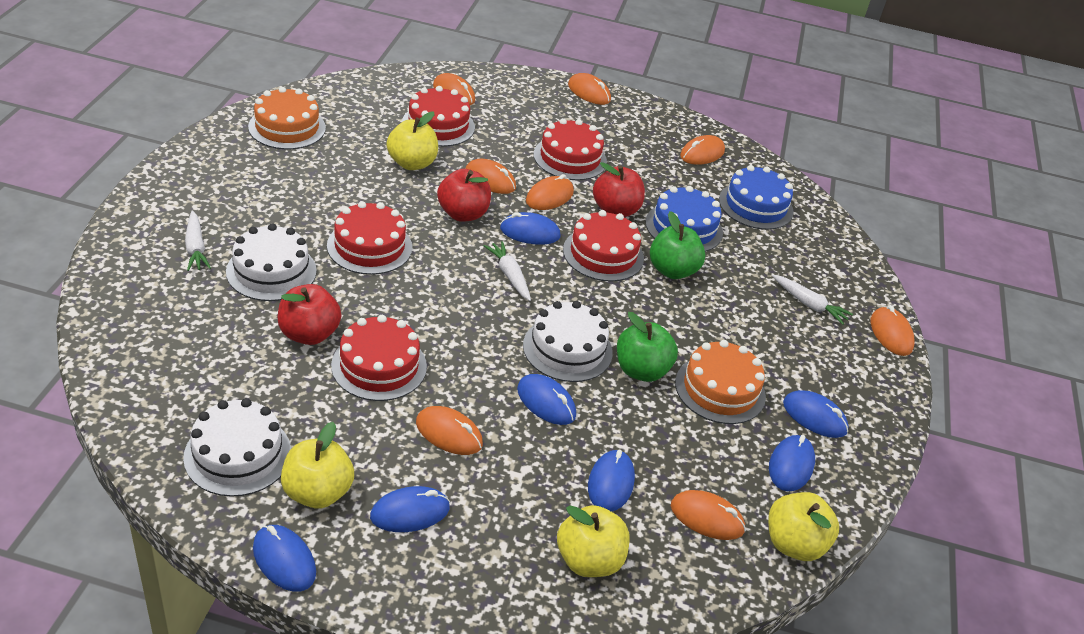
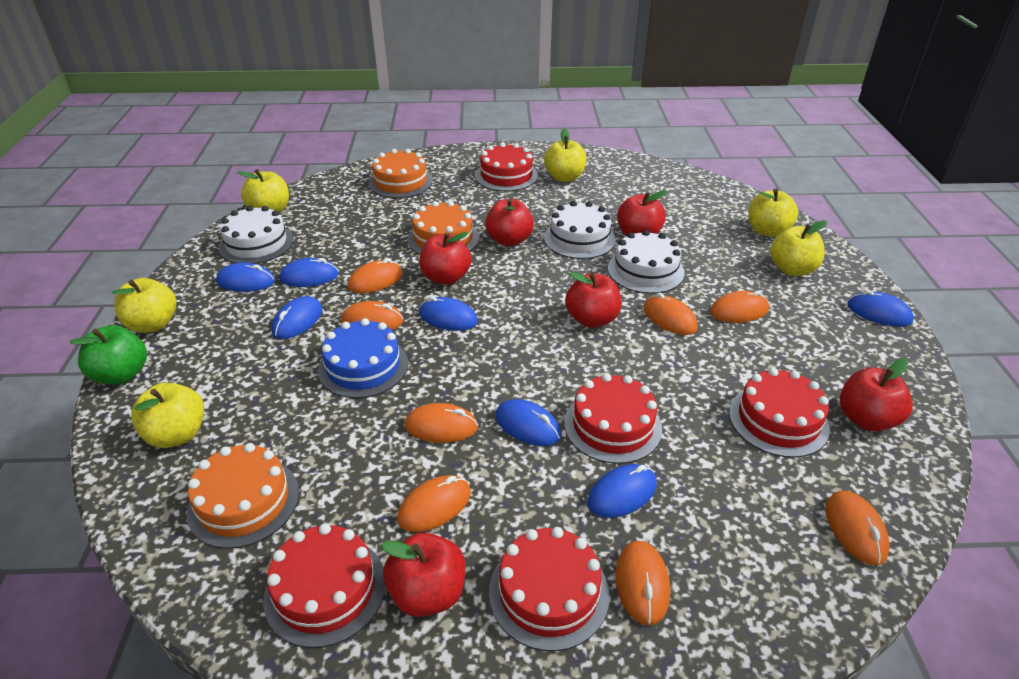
blue cake: 2 -> 1
green apple: 2 -> 1
orange cake: 2 -> 3
red apple: 3 -> 6
white carrot: 3 -> 0
yellow apple: 4 -> 6

